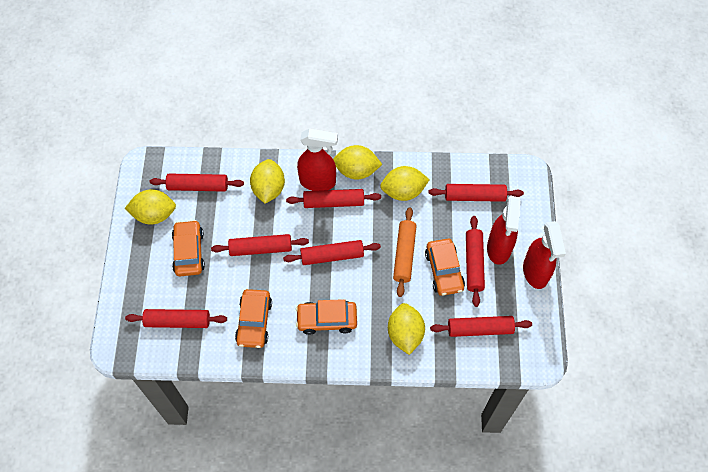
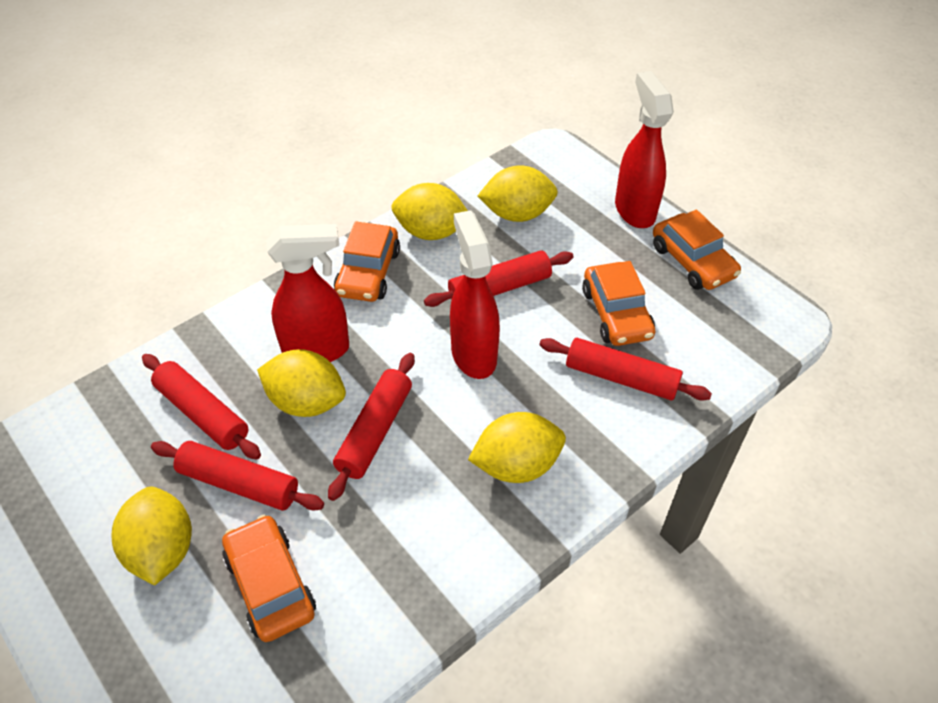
orange rolling pin: 1 -> 0
red rolling pin: 8 -> 5

